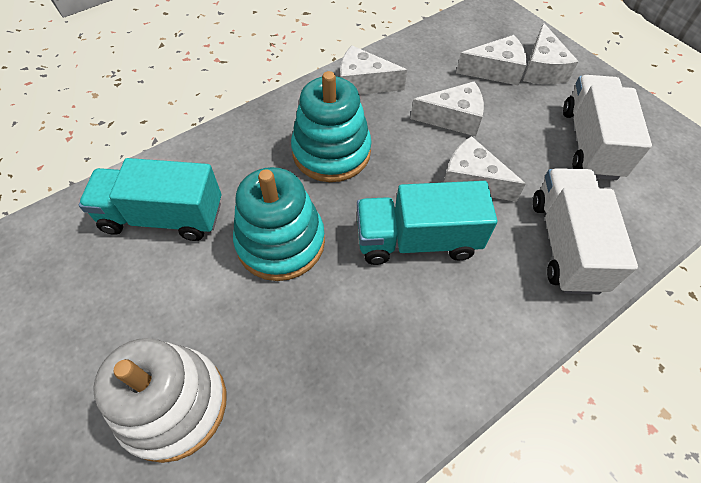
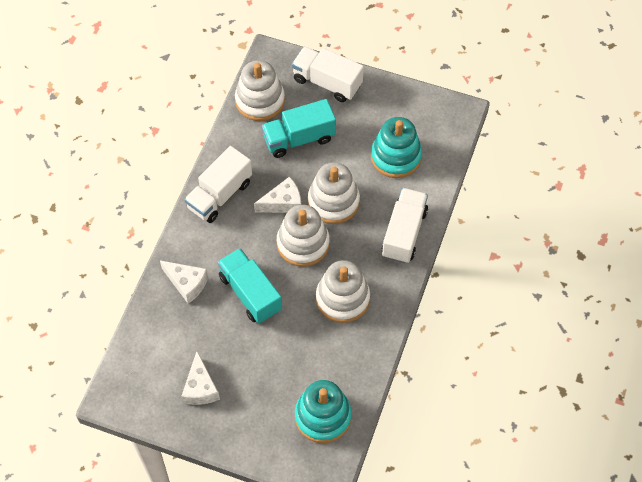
white cheese: 5 -> 3
white stacking toy: 1 -> 4
white truck: 2 -> 3

